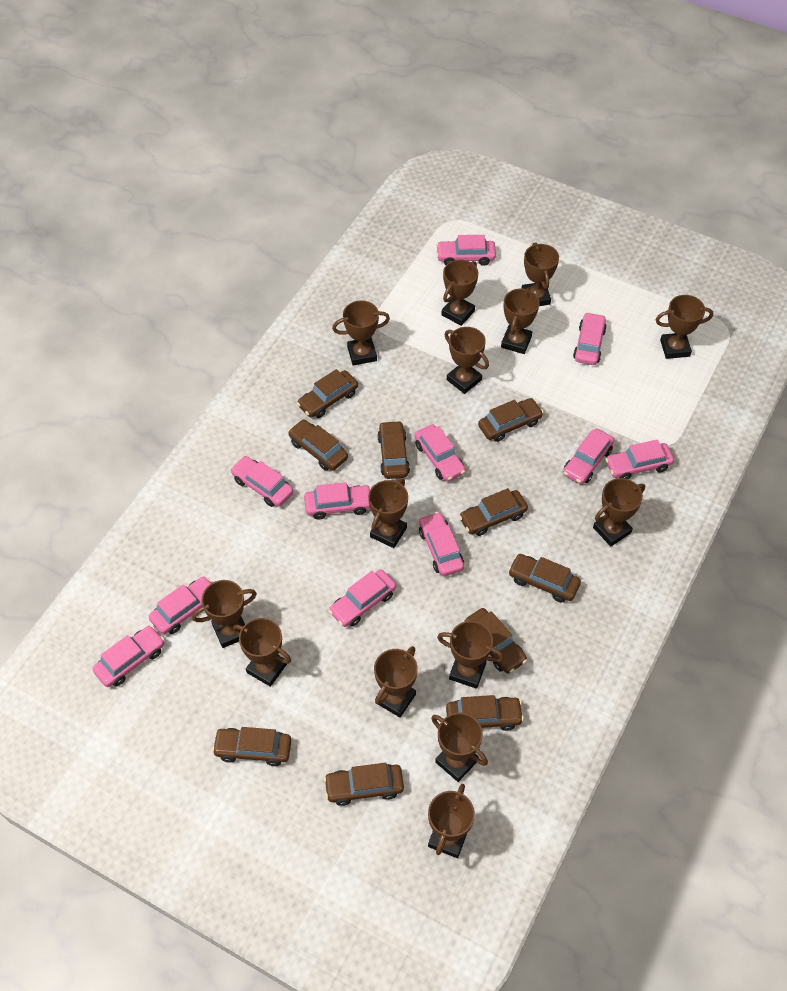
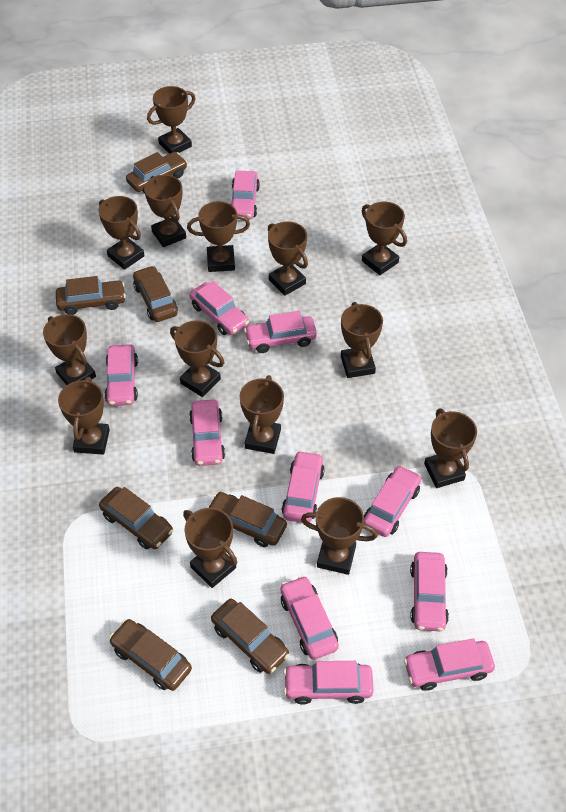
brown car: 10 -> 7

